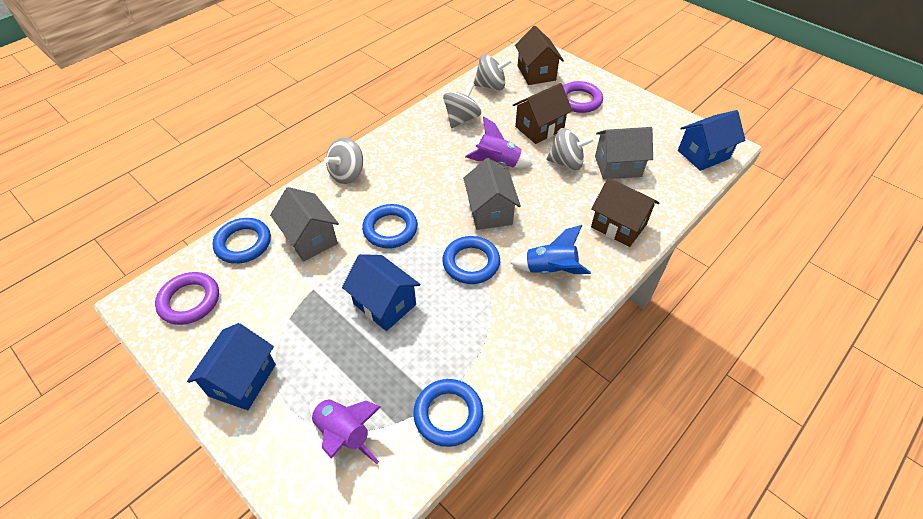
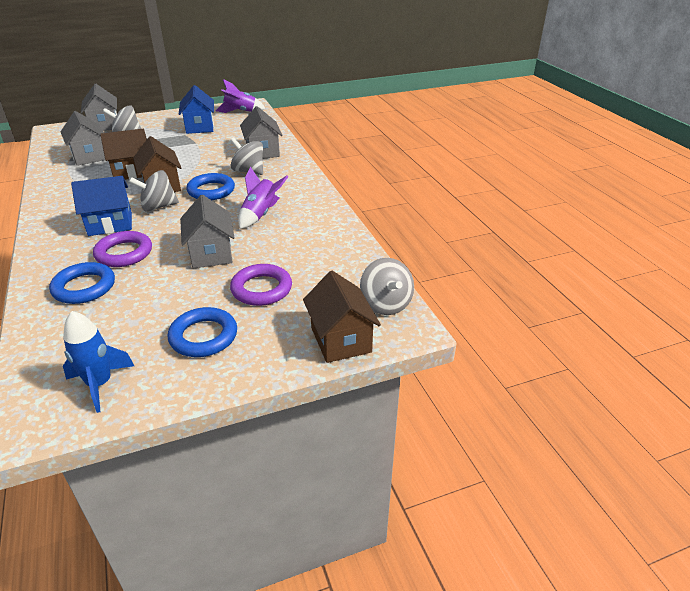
blue house: 3 -> 2
blue ring: 4 -> 3
grey house: 3 -> 4

